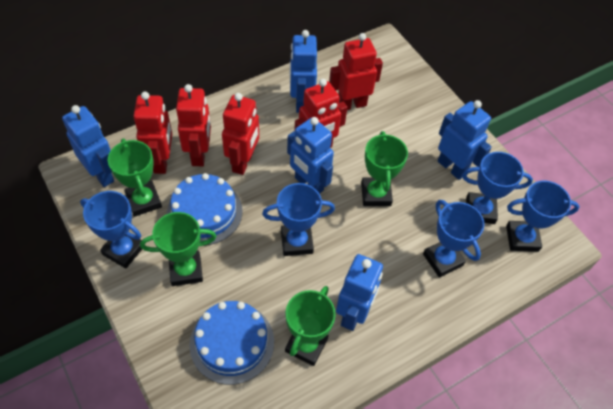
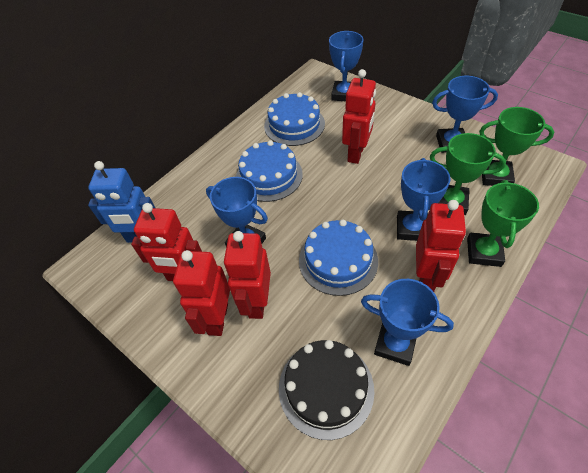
black cake: 0 -> 1
blue cake: 2 -> 3
blue robot: 5 -> 1
green trophy: 4 -> 3

